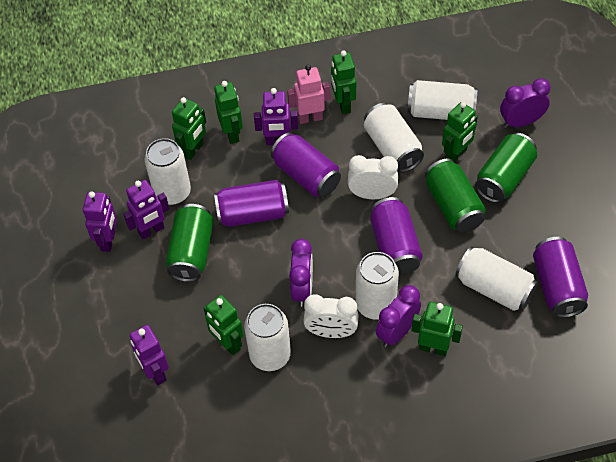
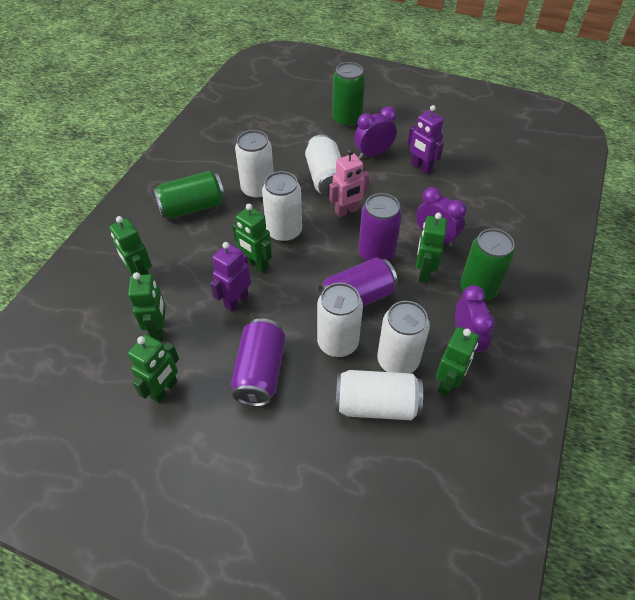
purple can: 4 -> 3
purple robot: 4 -> 2
white clock: 2 -> 0

